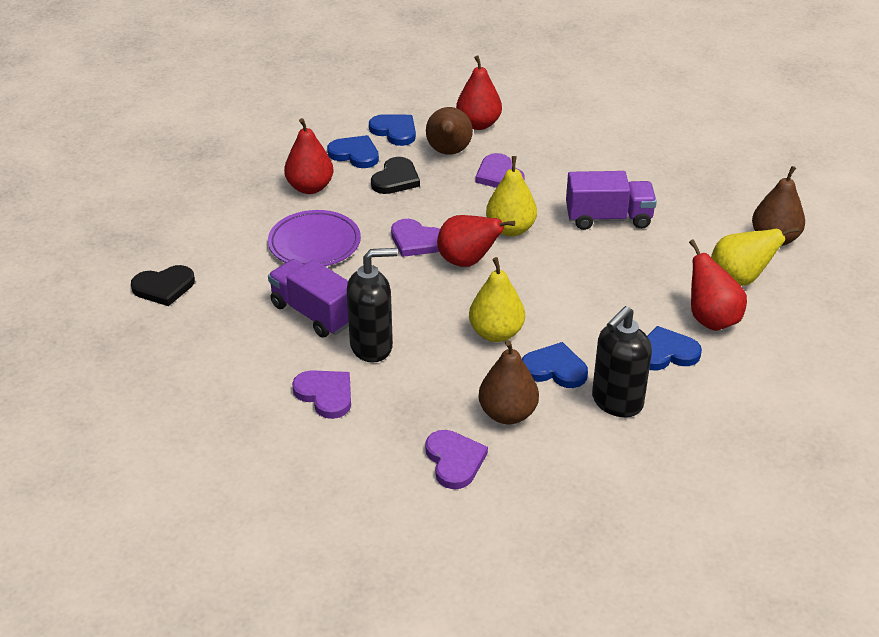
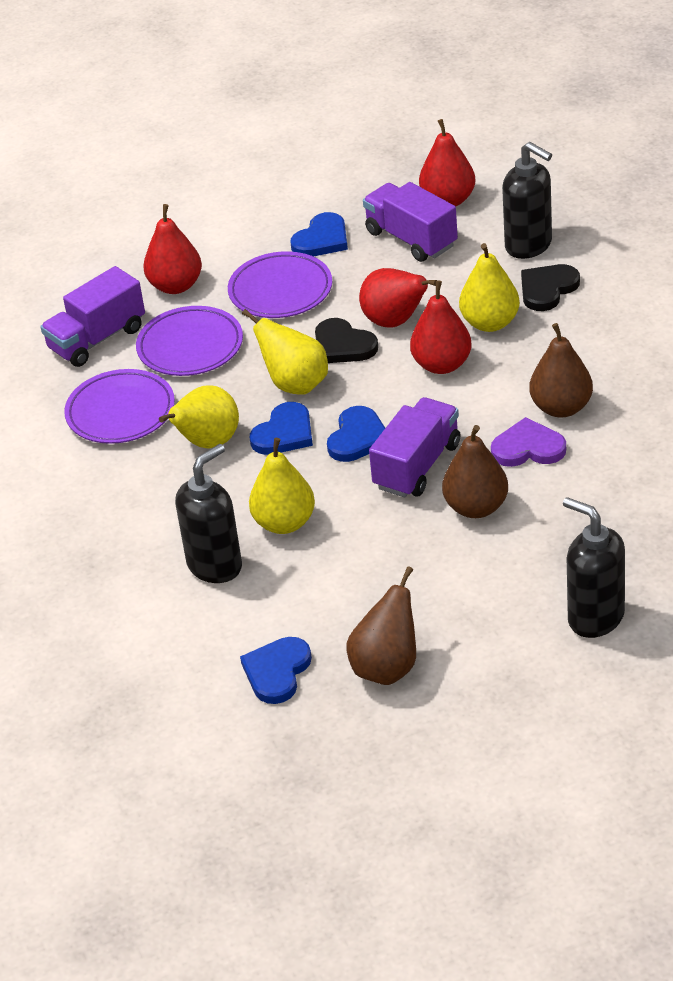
black soap dispenser: 2 -> 3
purple heart: 4 -> 1
purple plate: 1 -> 3
purple truck: 2 -> 3
yellow pear: 3 -> 4

